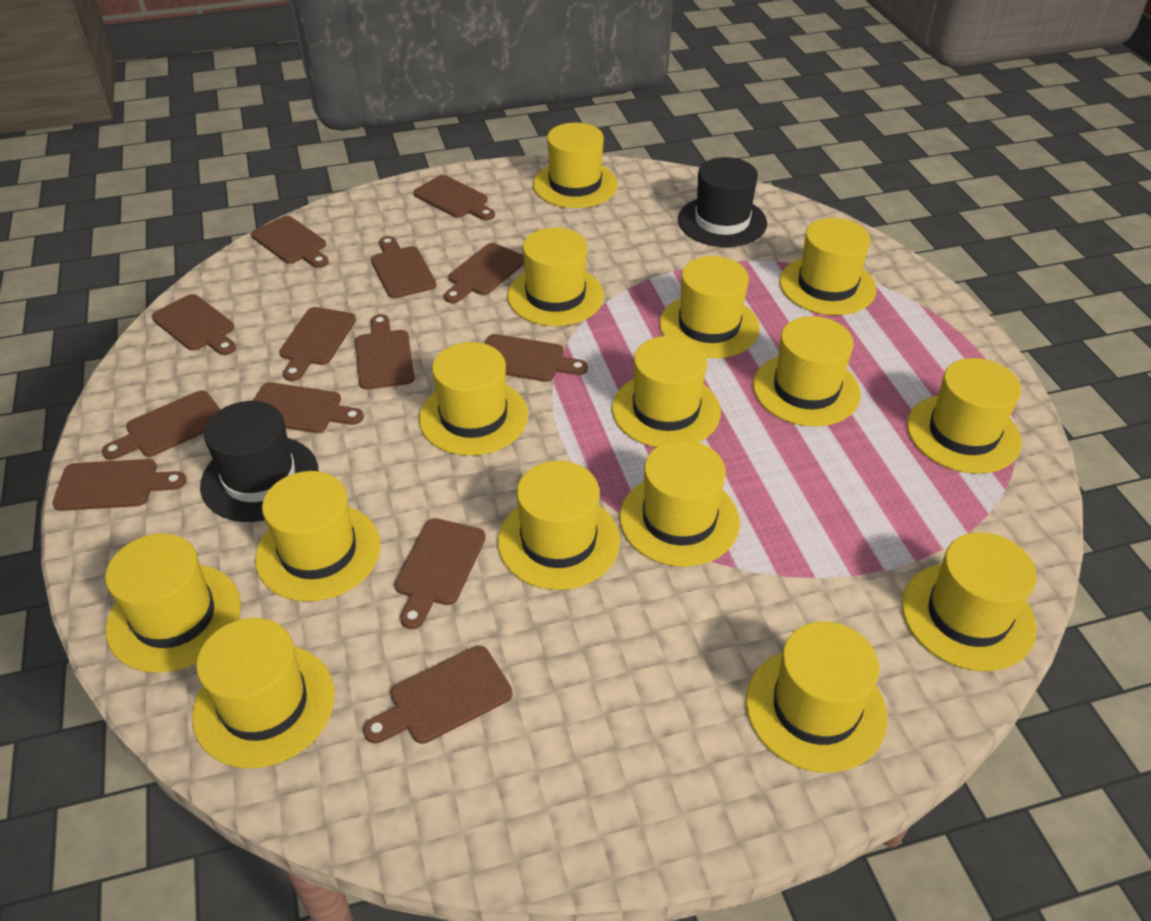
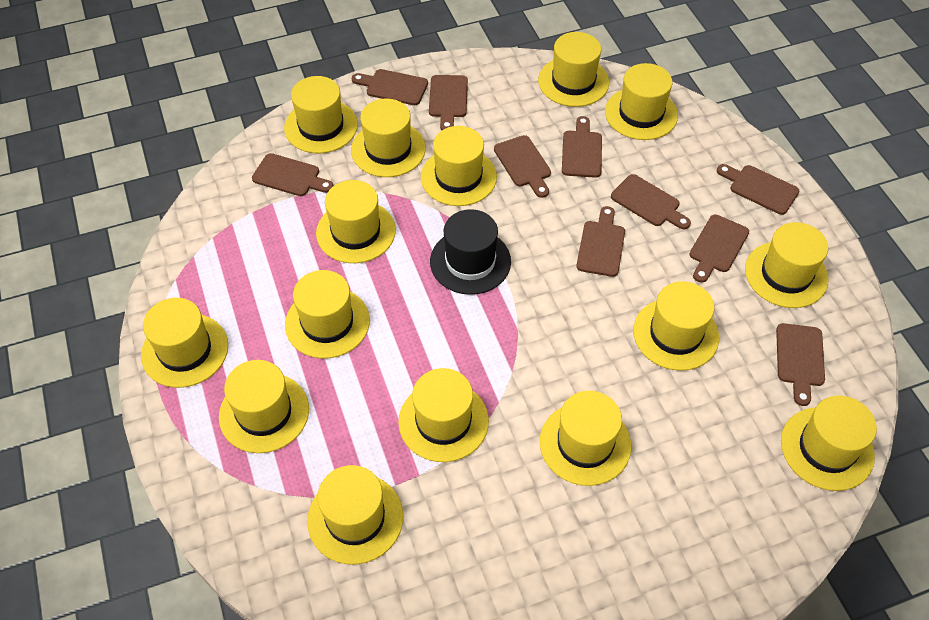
black hat: 2 -> 1
brown cutting board: 13 -> 10

